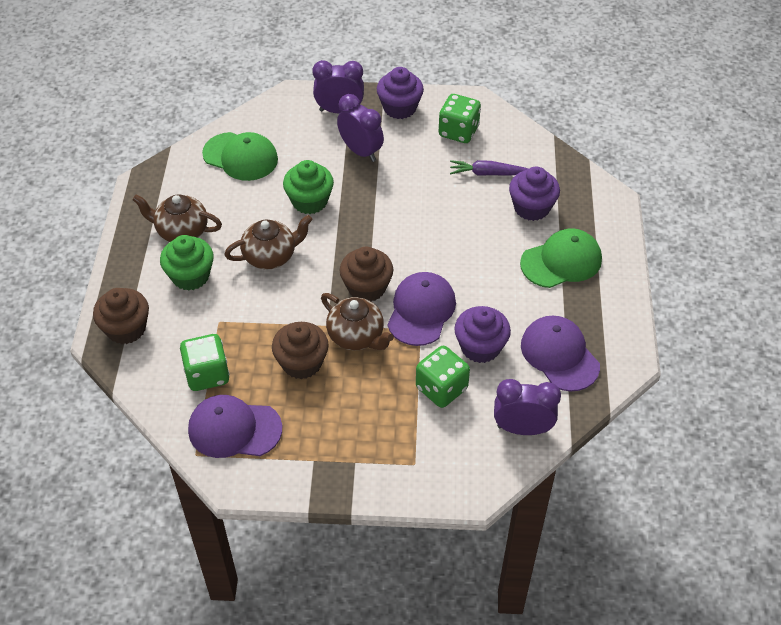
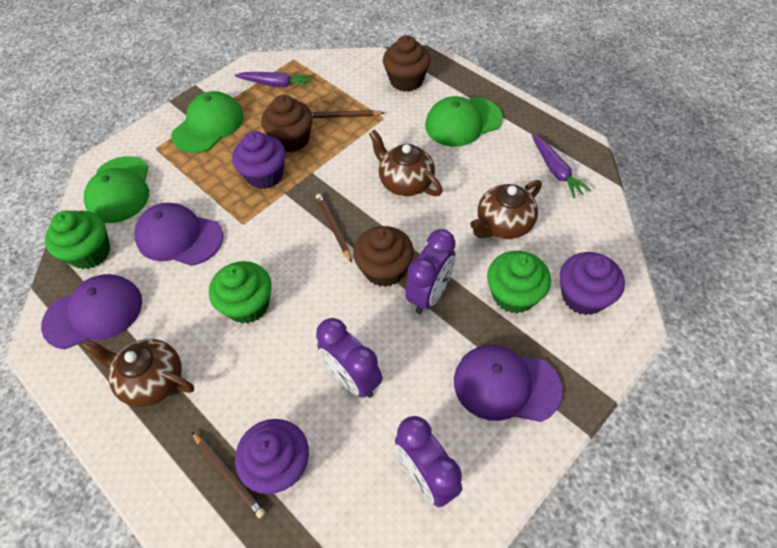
brown pencil: 0 -> 3
green cap: 2 -> 3
green cupcake: 2 -> 3
green dice: 3 -> 0
purple carrot: 1 -> 2

